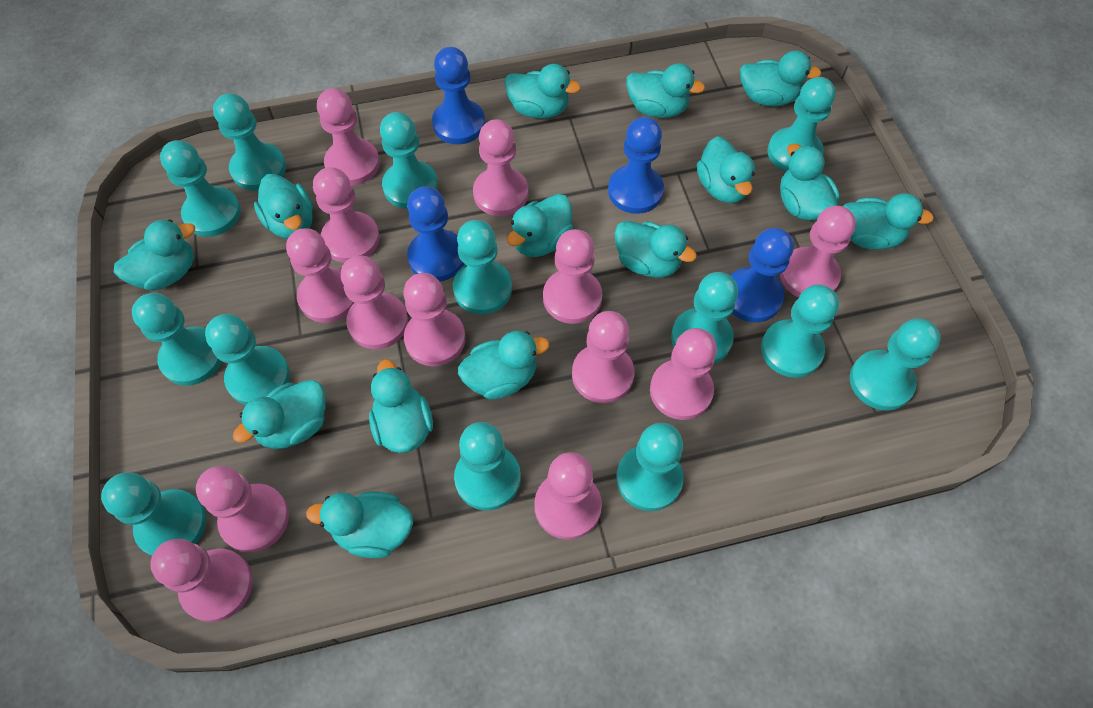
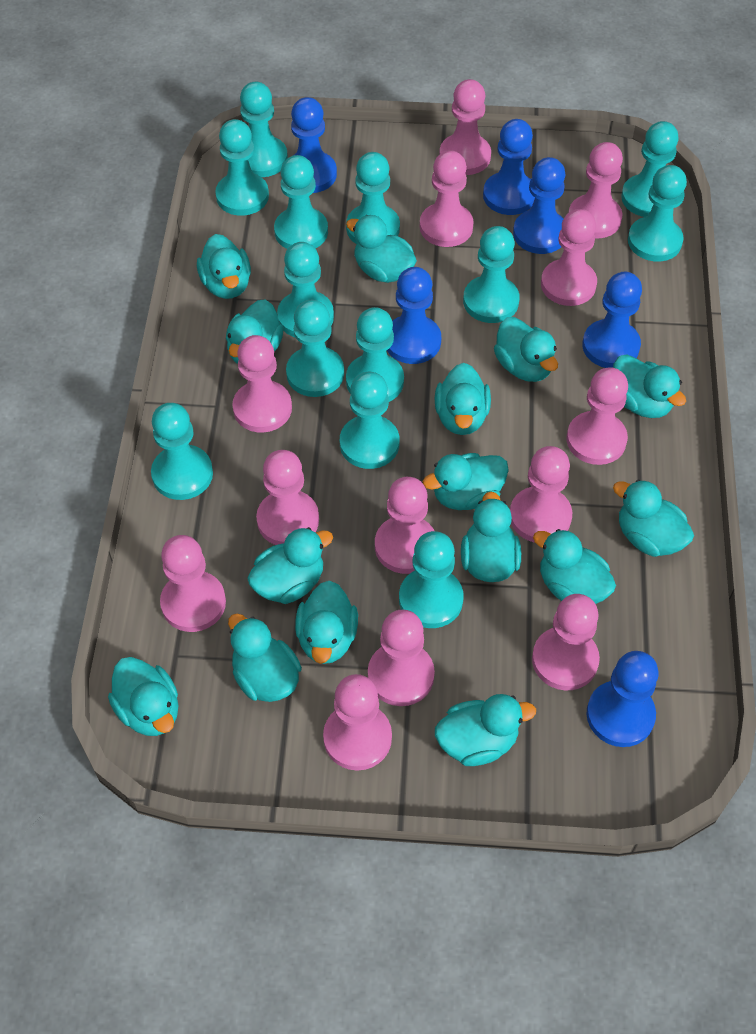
blue pawn: 4 -> 6
turquoise duck: 14 -> 15

